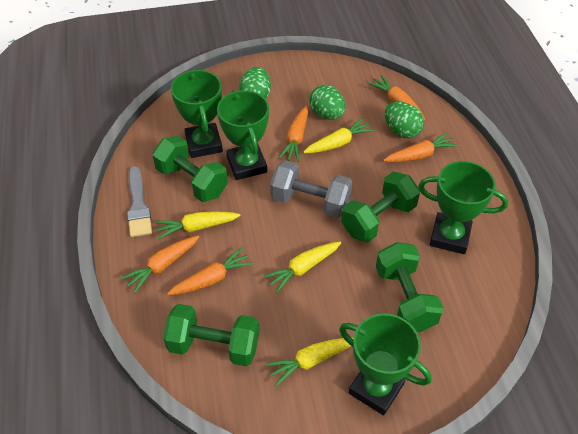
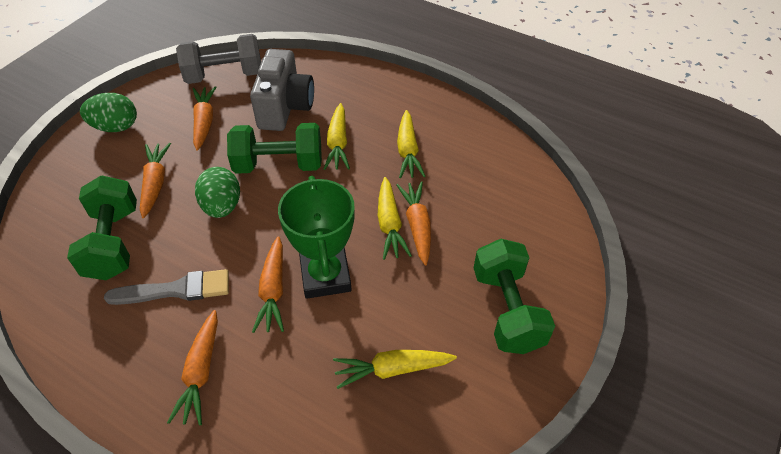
green dumbbell: 4 -> 3
green egg: 3 -> 2
green trophy: 4 -> 1
grey camera: 0 -> 1

